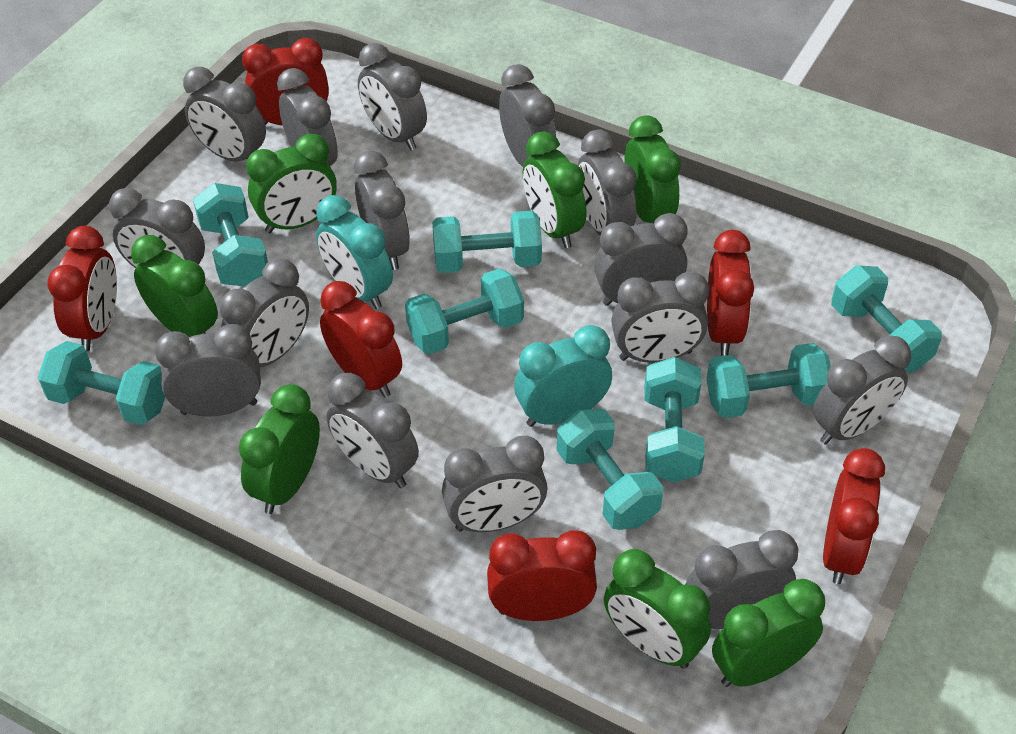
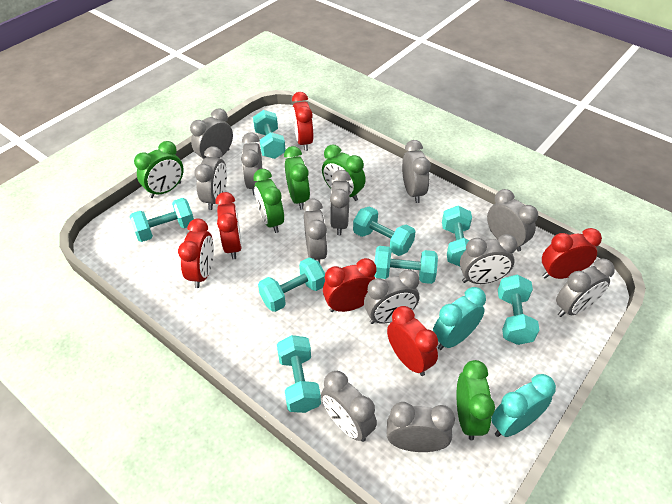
green clock: 7 -> 5
grey clock: 15 -> 12

